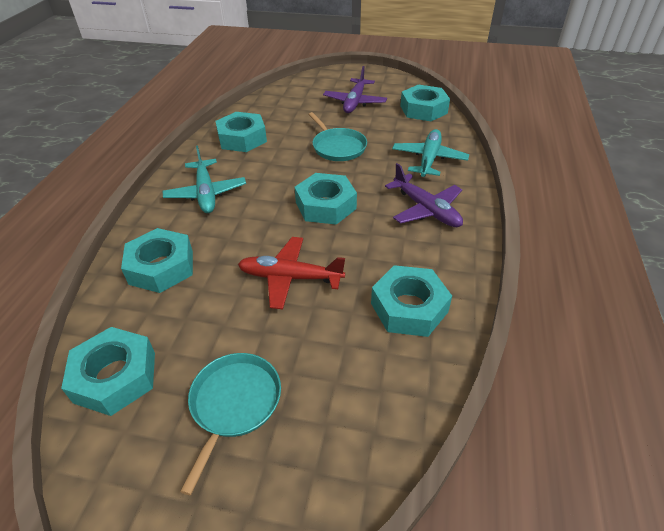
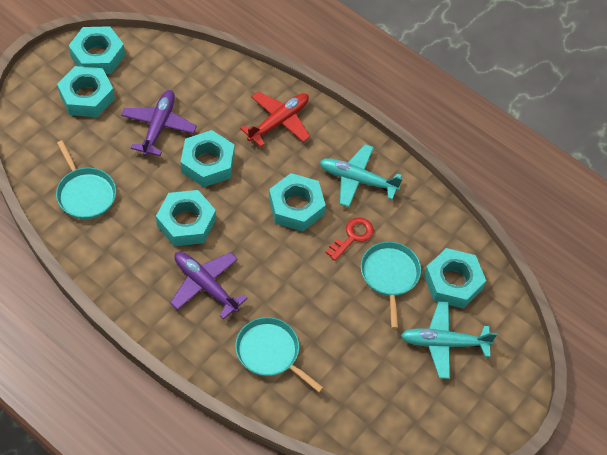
red key: 0 -> 1
turquoise pan: 2 -> 3

